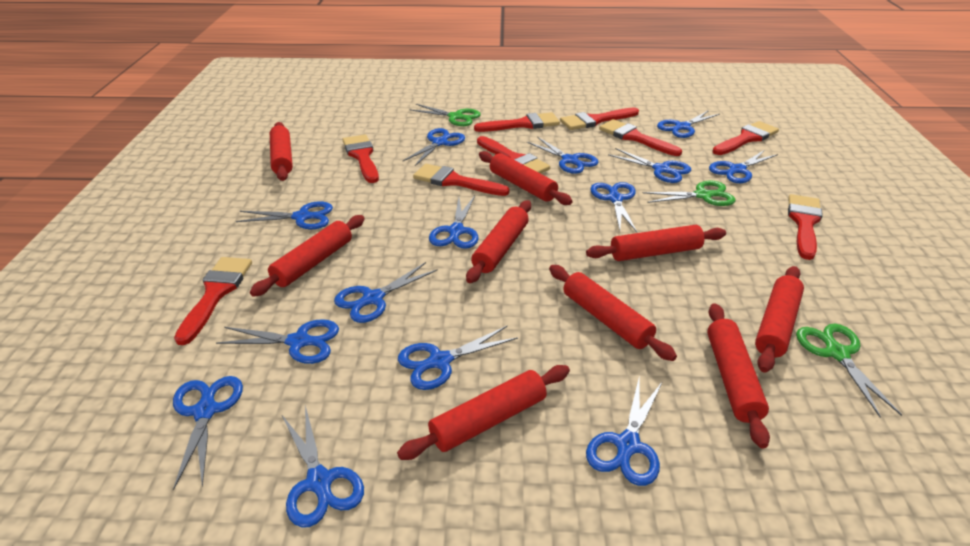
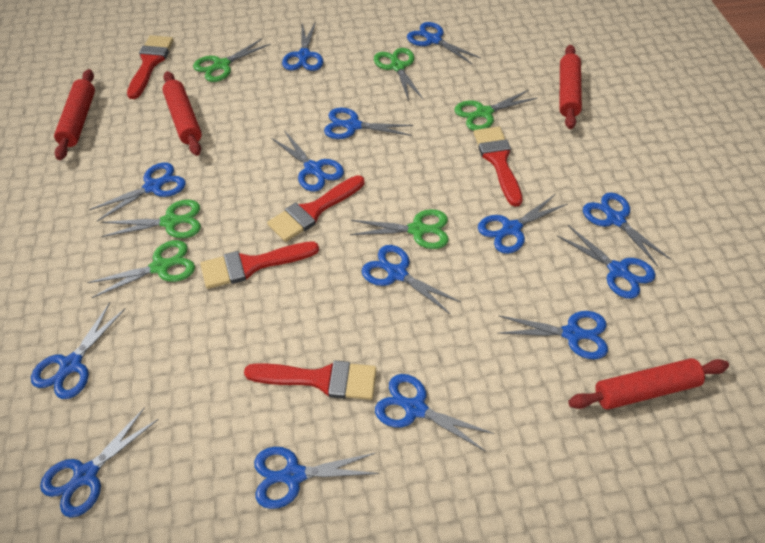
green scissors: 3 -> 6
red brush: 9 -> 5
red rolling pin: 9 -> 4

